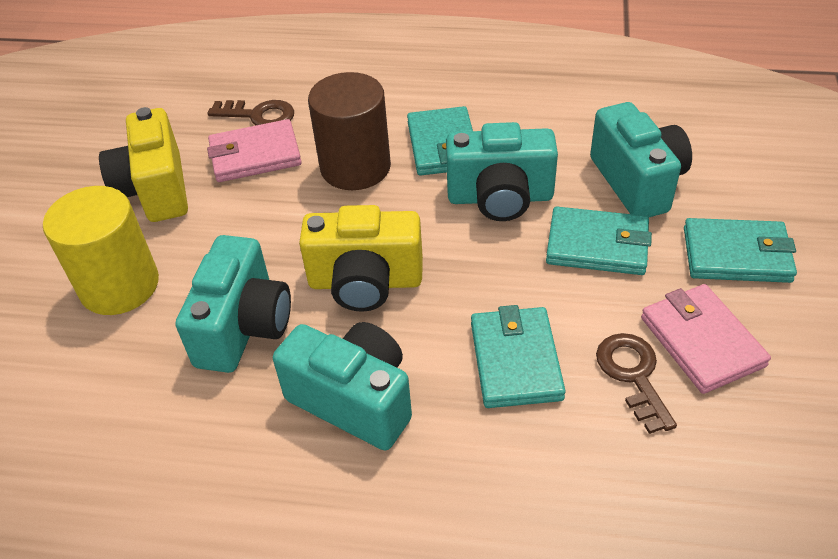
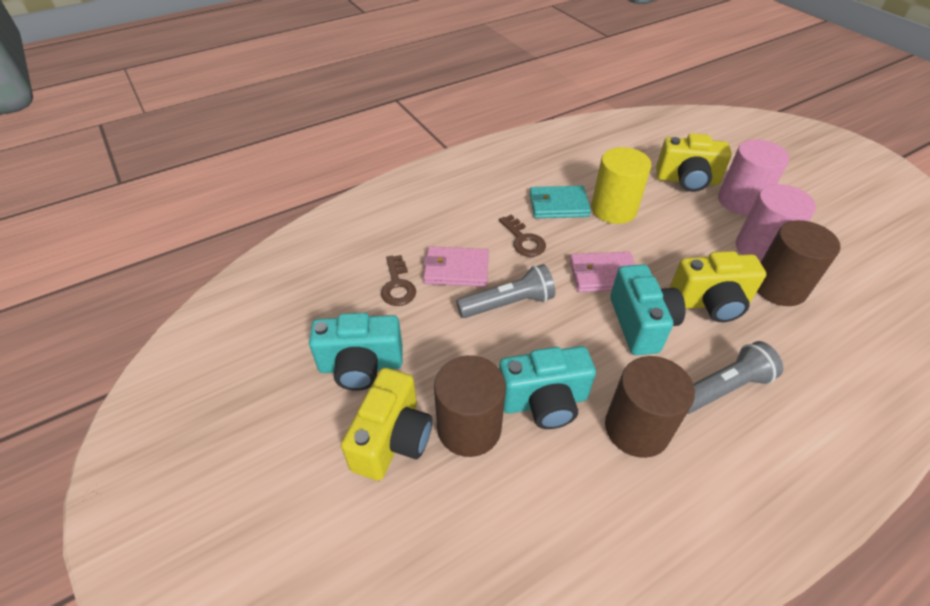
brown cylinder: 1 -> 3
grey flashlight: 0 -> 2
pink cylinder: 0 -> 2
turquoise camera: 4 -> 3
turquoise wallet: 4 -> 1
yellow camera: 2 -> 3

